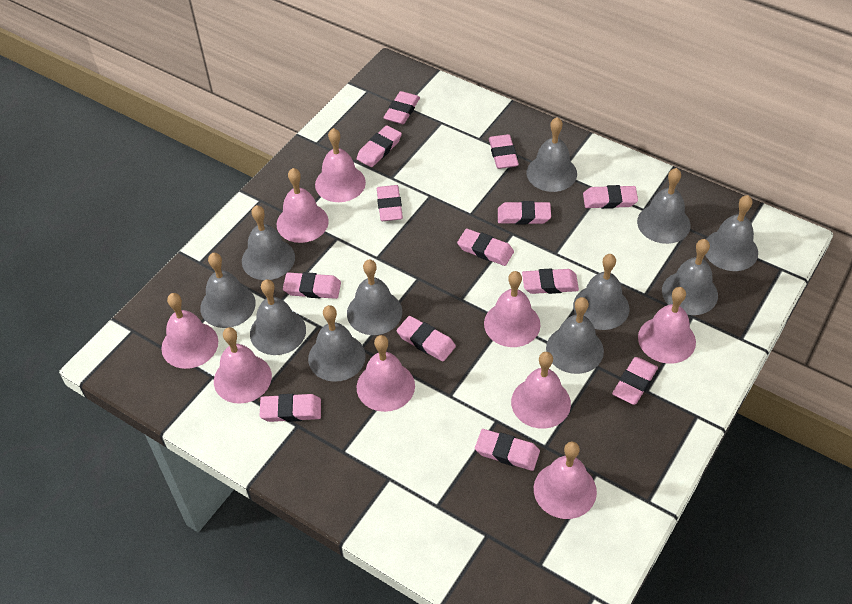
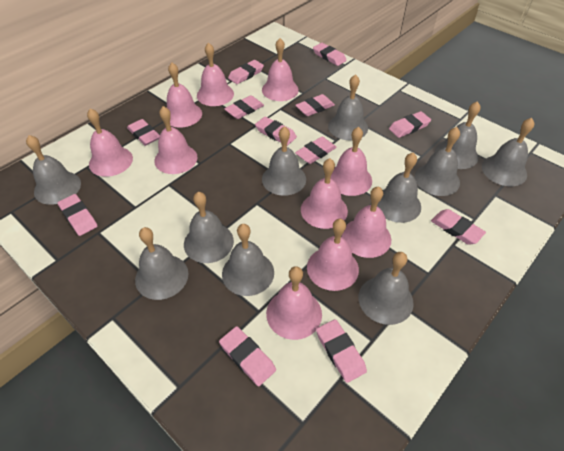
pink bell: 9 -> 10
pink eraser: 13 -> 12

